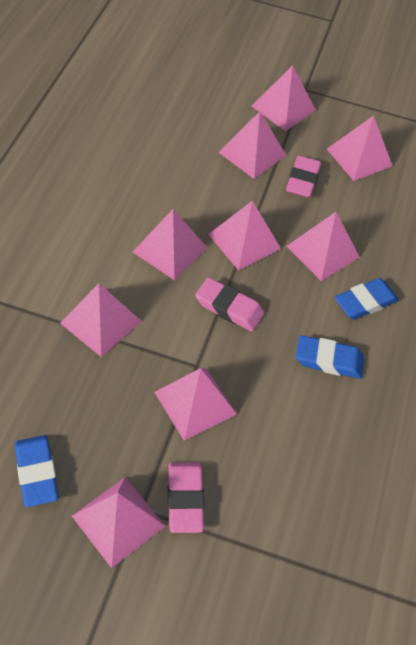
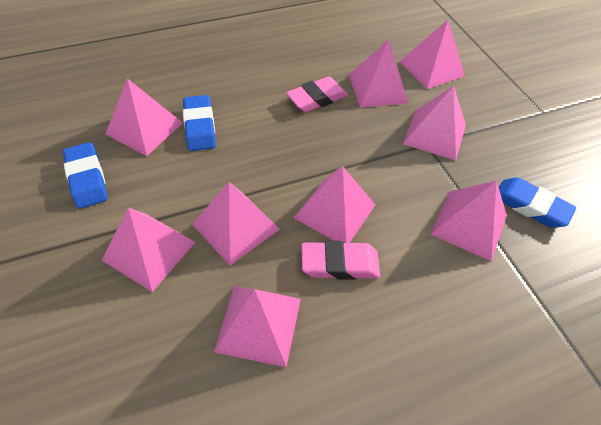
pink eraser: 3 -> 2

